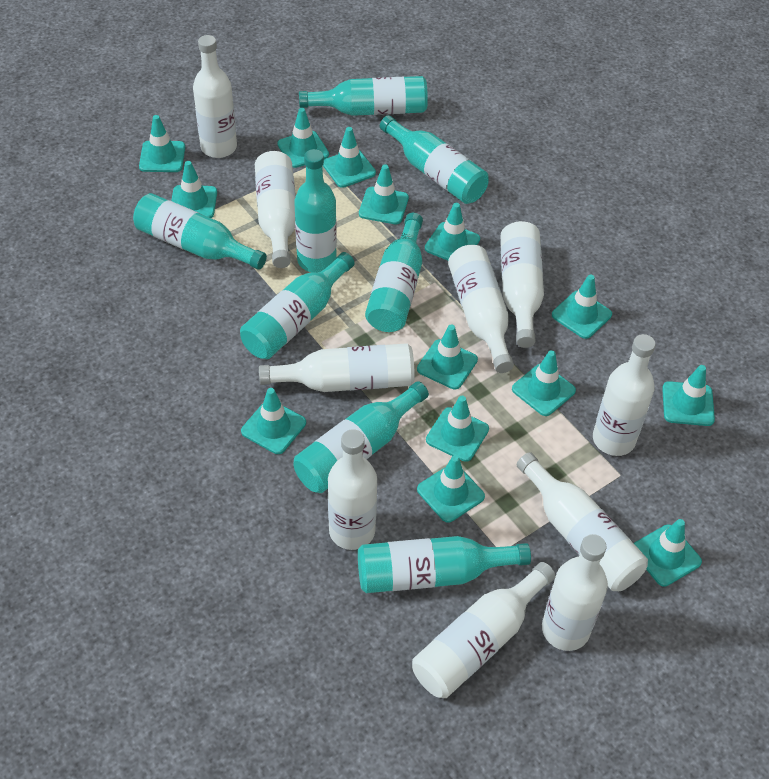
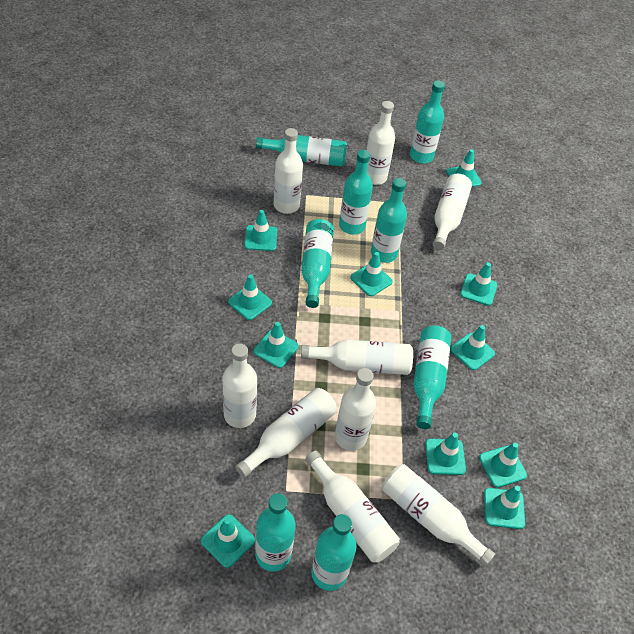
turquoise traffic cone: 14 -> 11
white bottle: 10 -> 9

